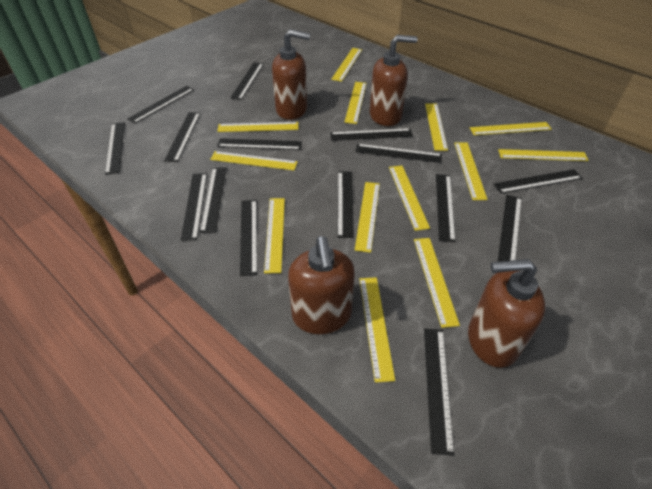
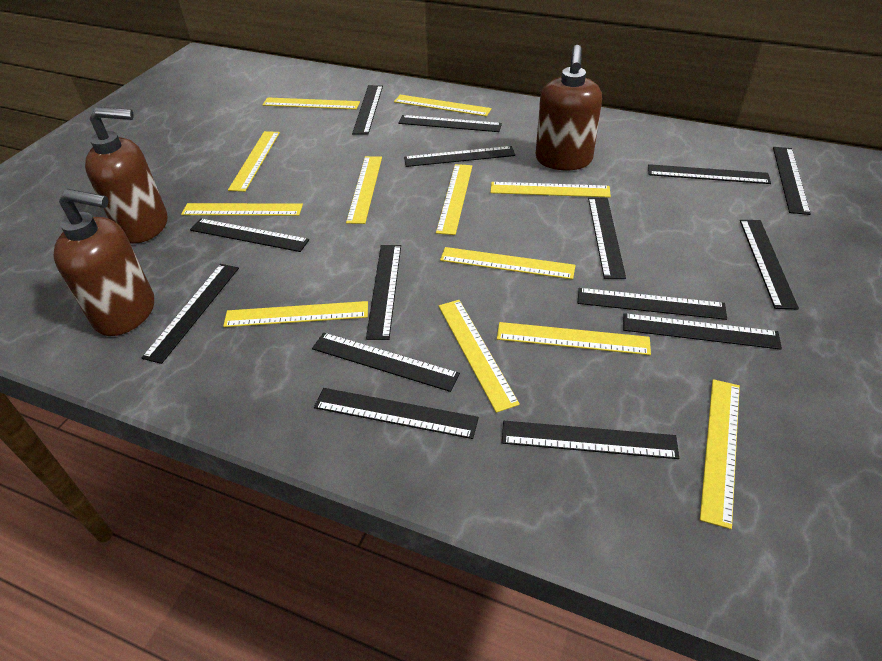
brown soap dispenser: 4 -> 3
yellow ruler: 13 -> 12

